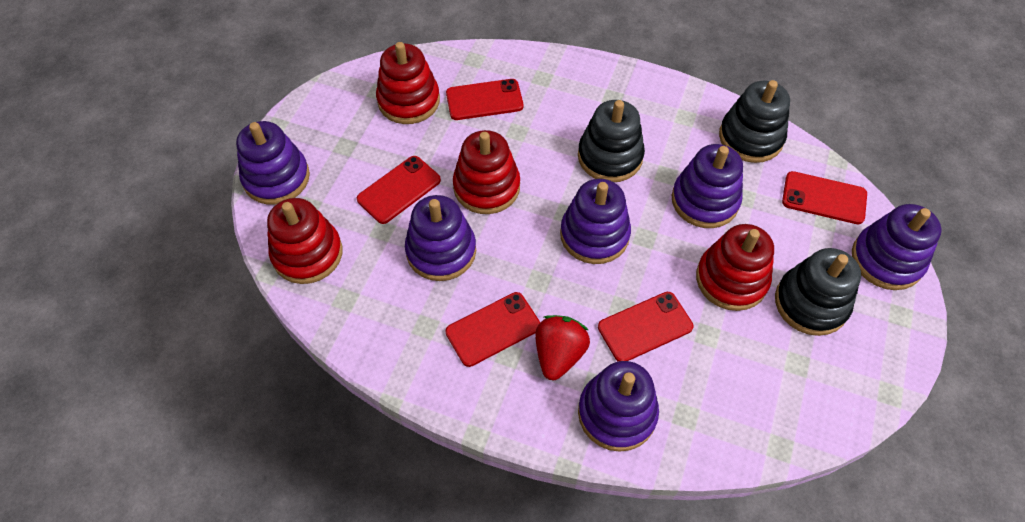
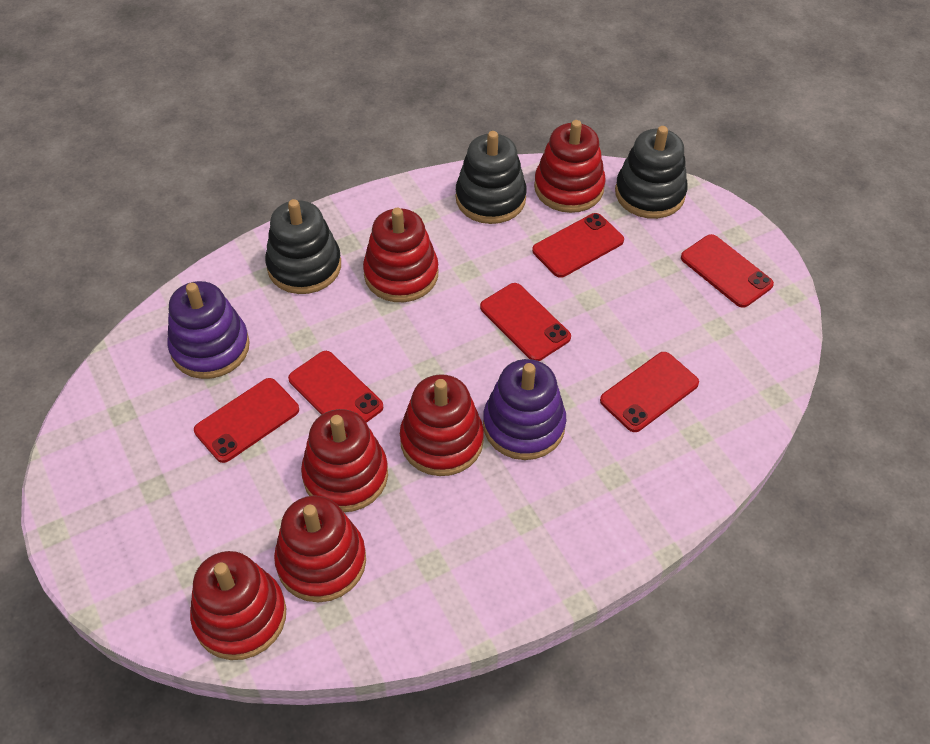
purple stacking toy: 6 -> 2
red phone: 5 -> 6
red stacking toy: 4 -> 6
red strawberry: 1 -> 0

